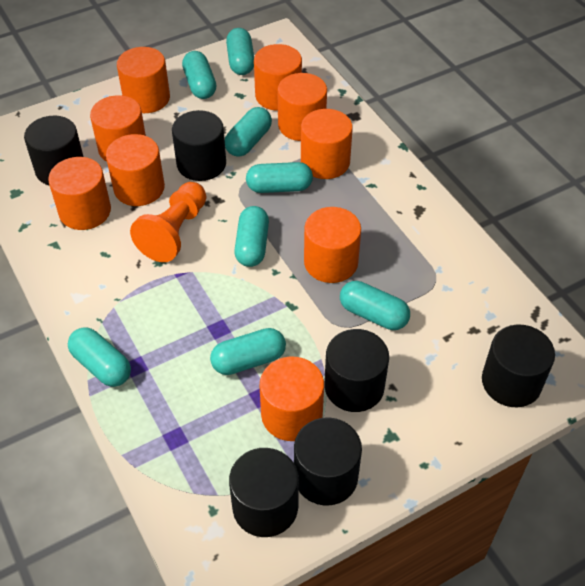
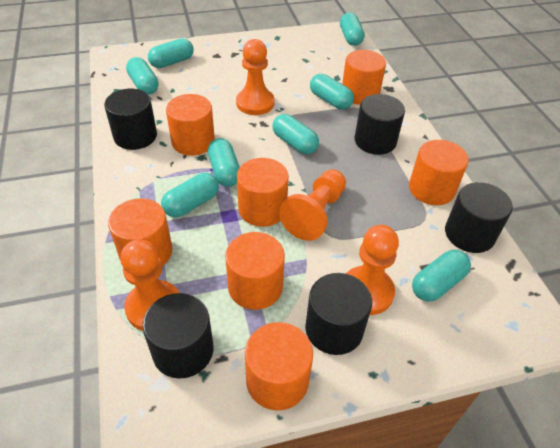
black cylinder: 6 -> 5
orange cylinder: 9 -> 7
orange pawn: 1 -> 4

